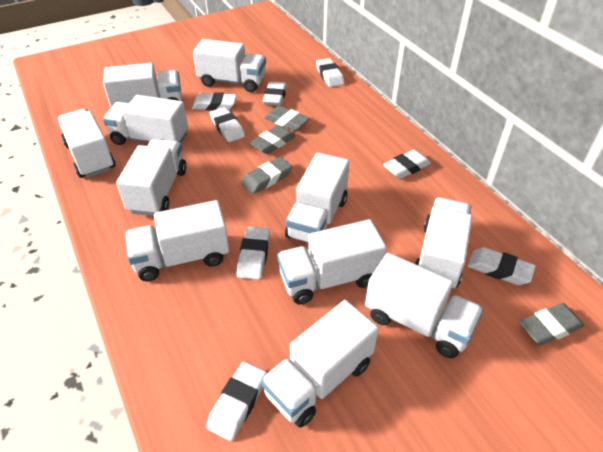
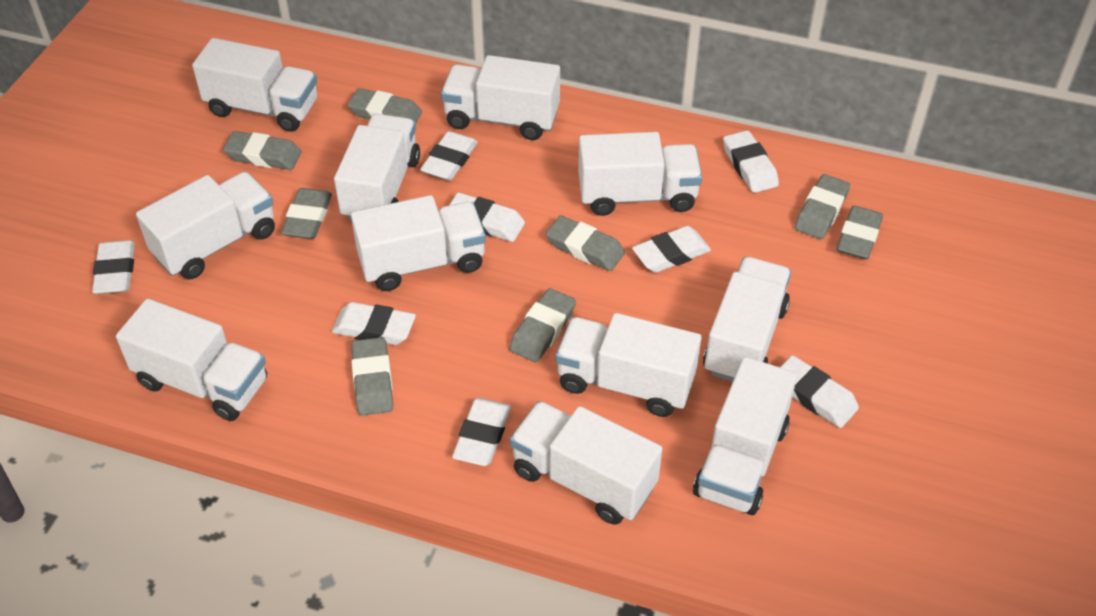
grey eraser: 4 -> 8

